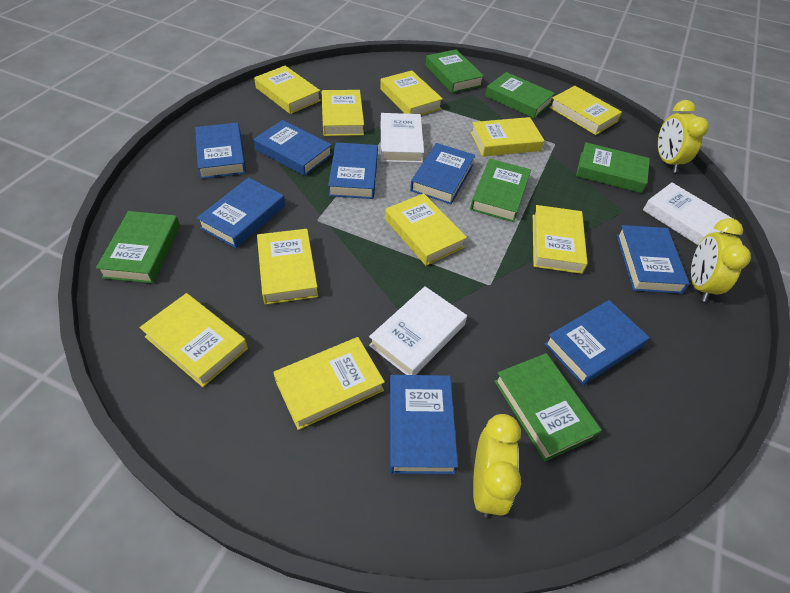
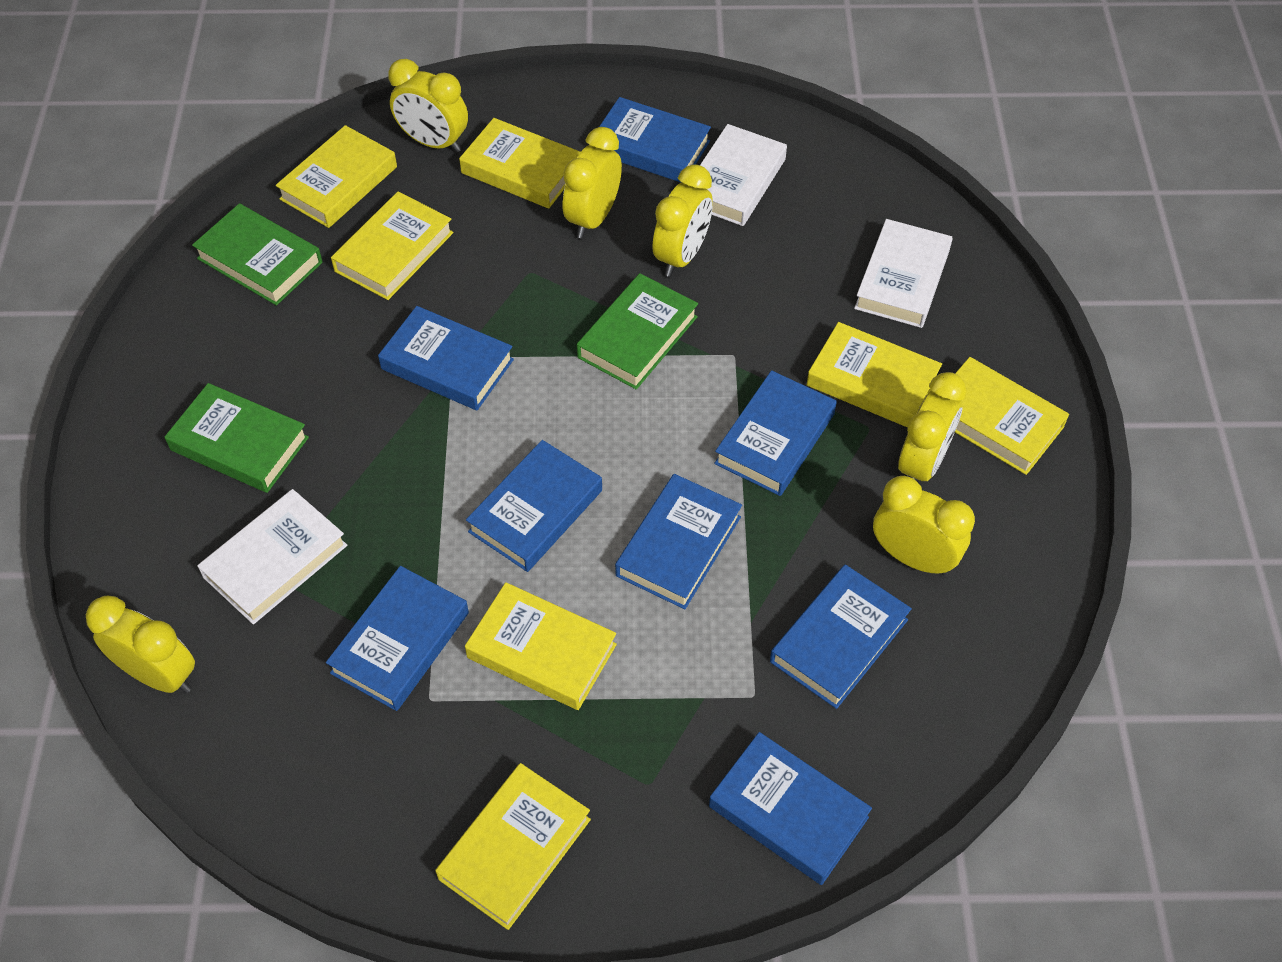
green book: 6 -> 3
yellow book: 10 -> 7
yellow clock: 3 -> 6

